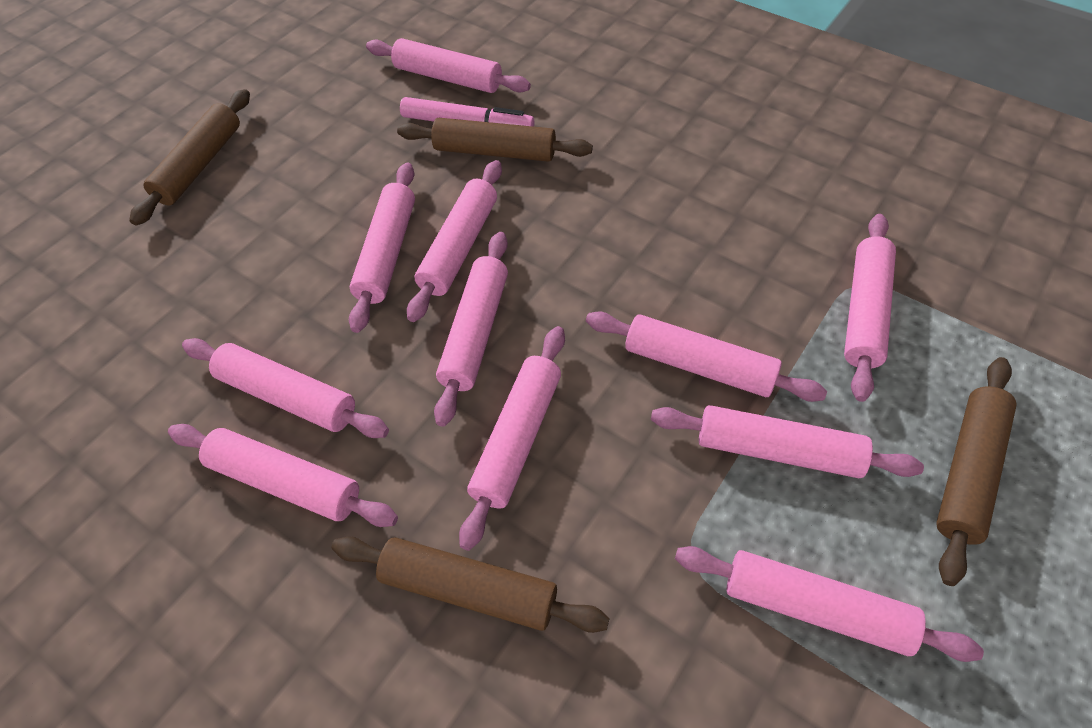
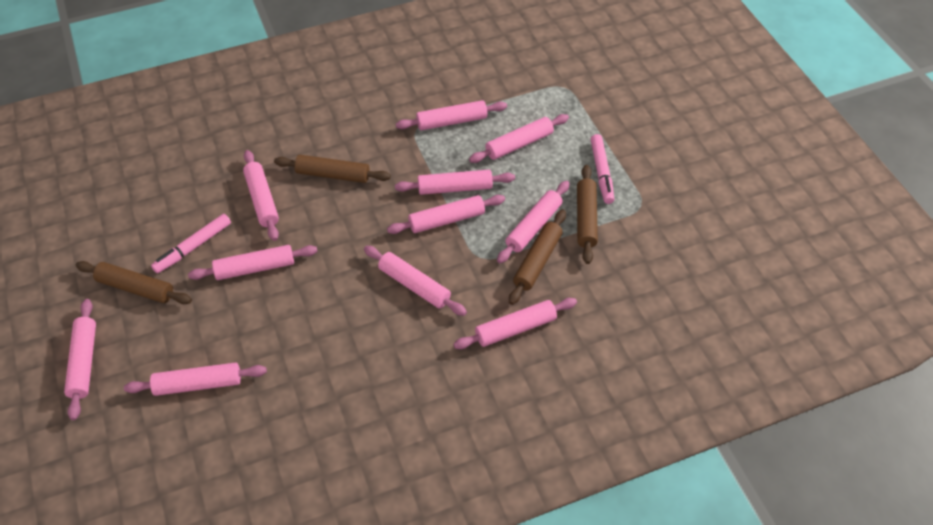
pink marker: 1 -> 2

